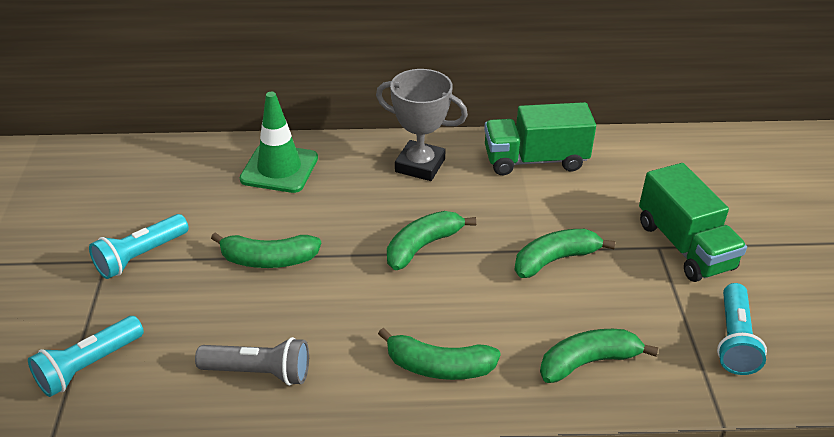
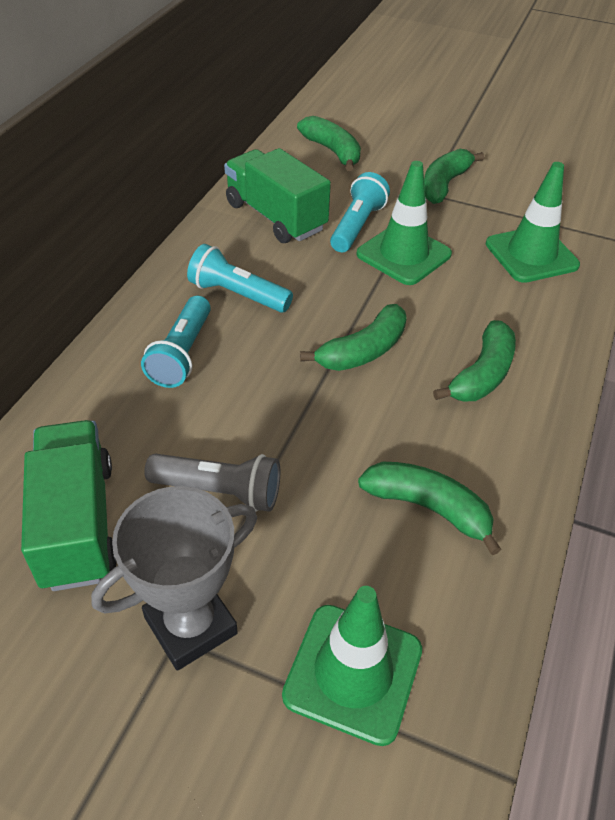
green traffic cone: 1 -> 3

